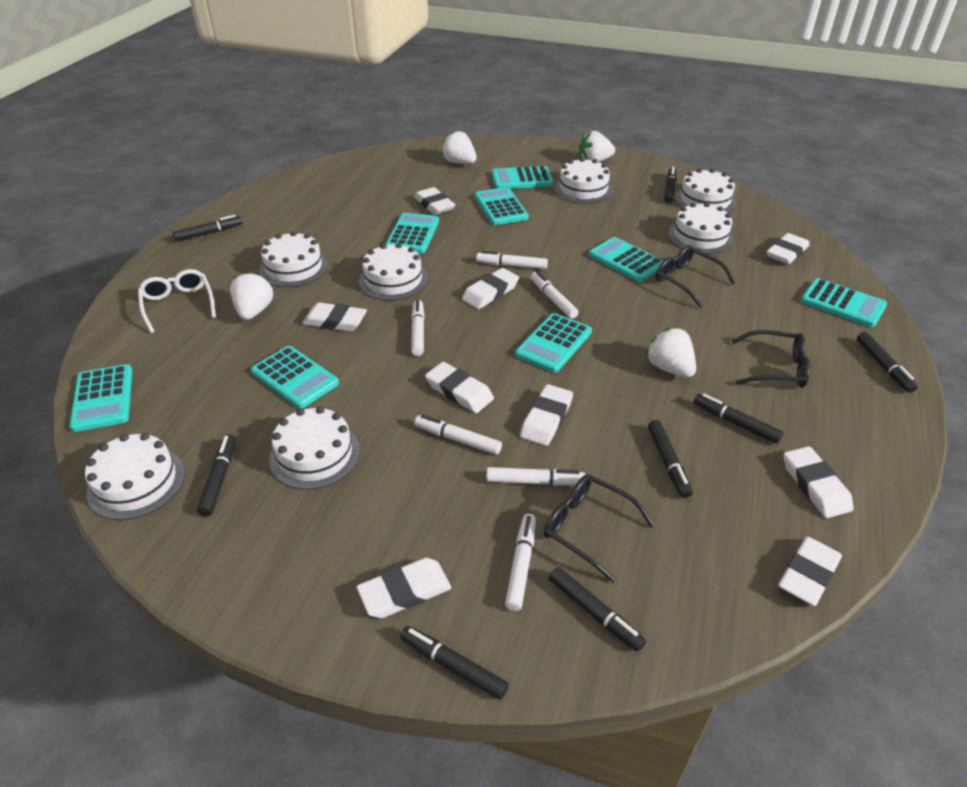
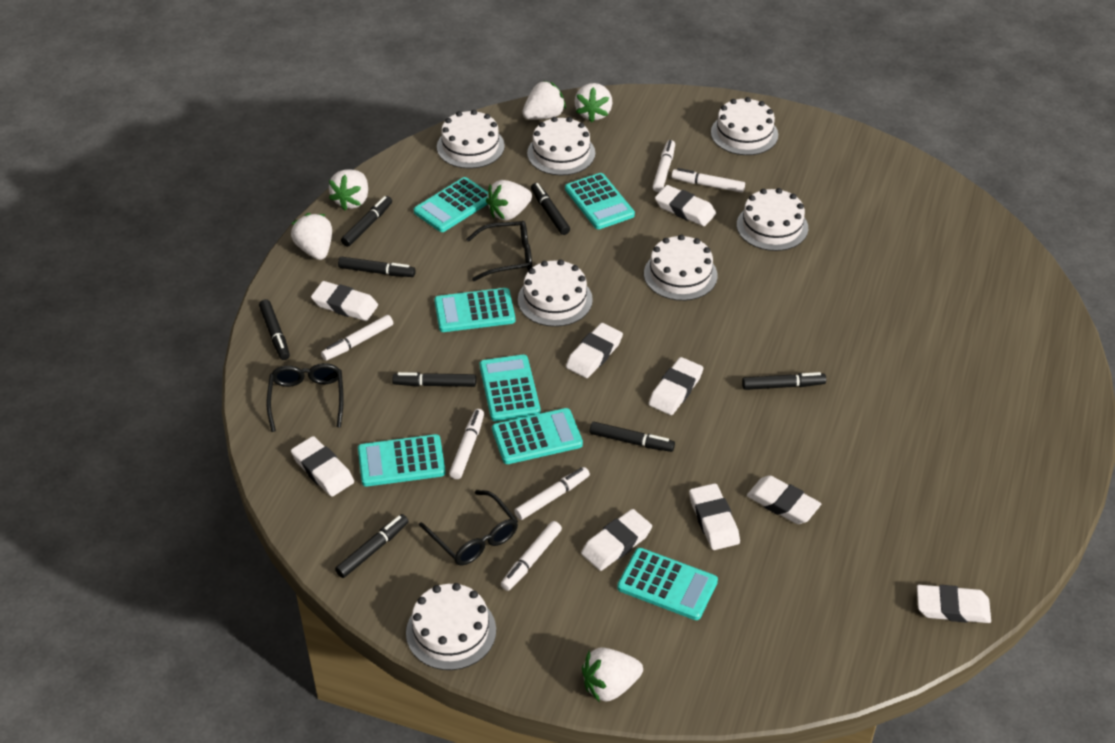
turquoise calculator: 8 -> 7
white glasses: 1 -> 0
white strawberry: 4 -> 6

